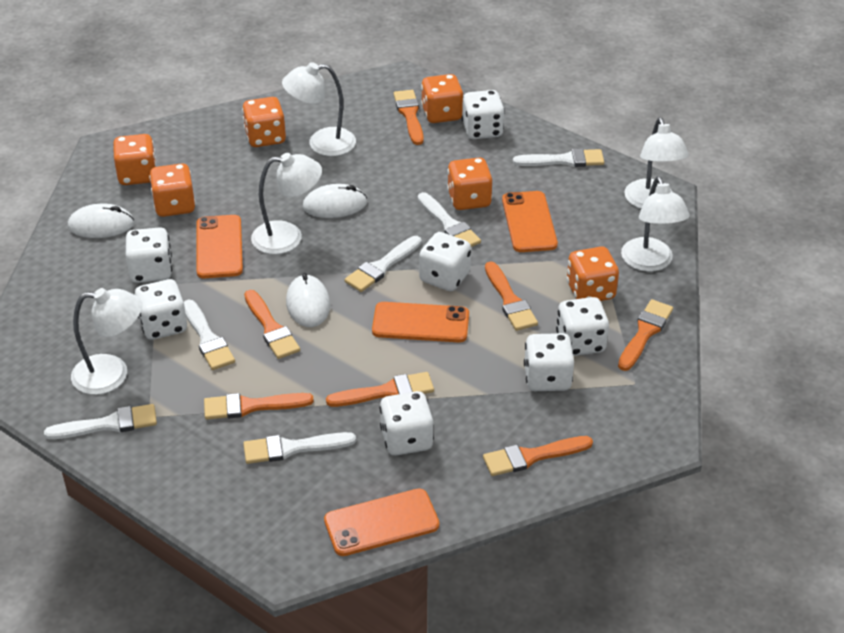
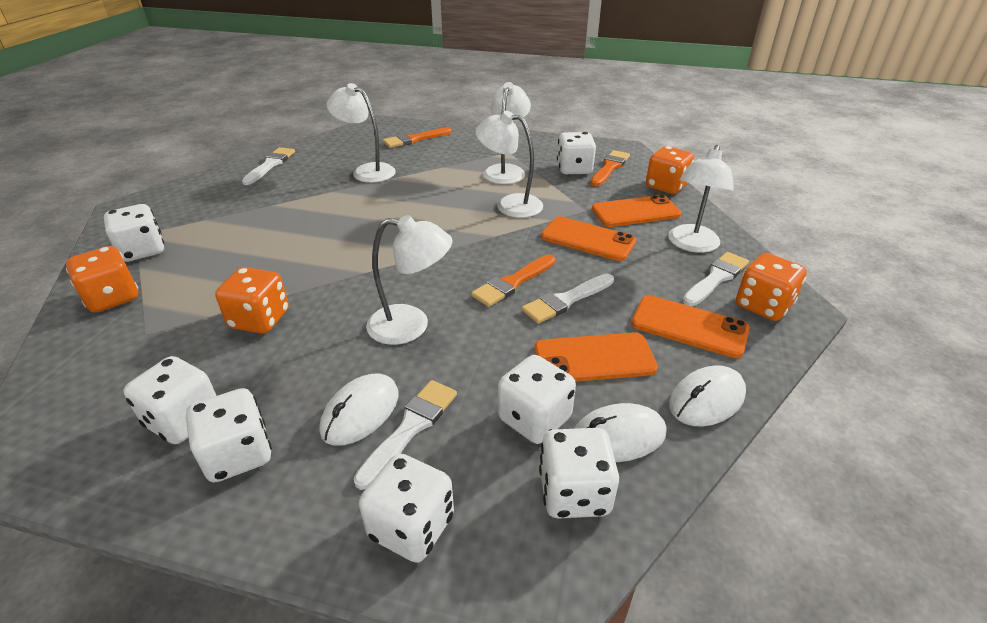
orange brush: 7 -> 3
orange dice: 6 -> 4
white brush: 6 -> 4

